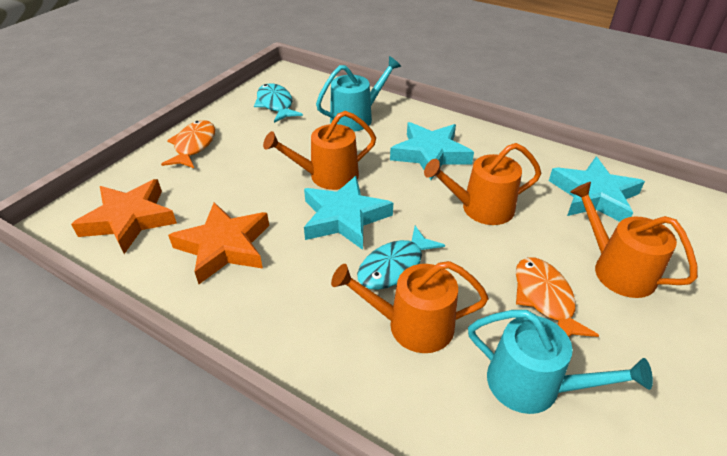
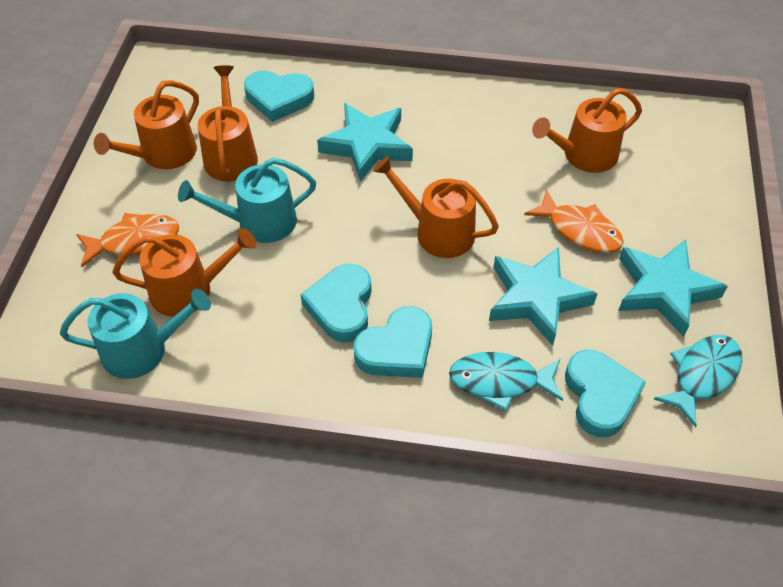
orange star: 2 -> 0
orange watering can: 4 -> 5
turquoise heart: 0 -> 4

